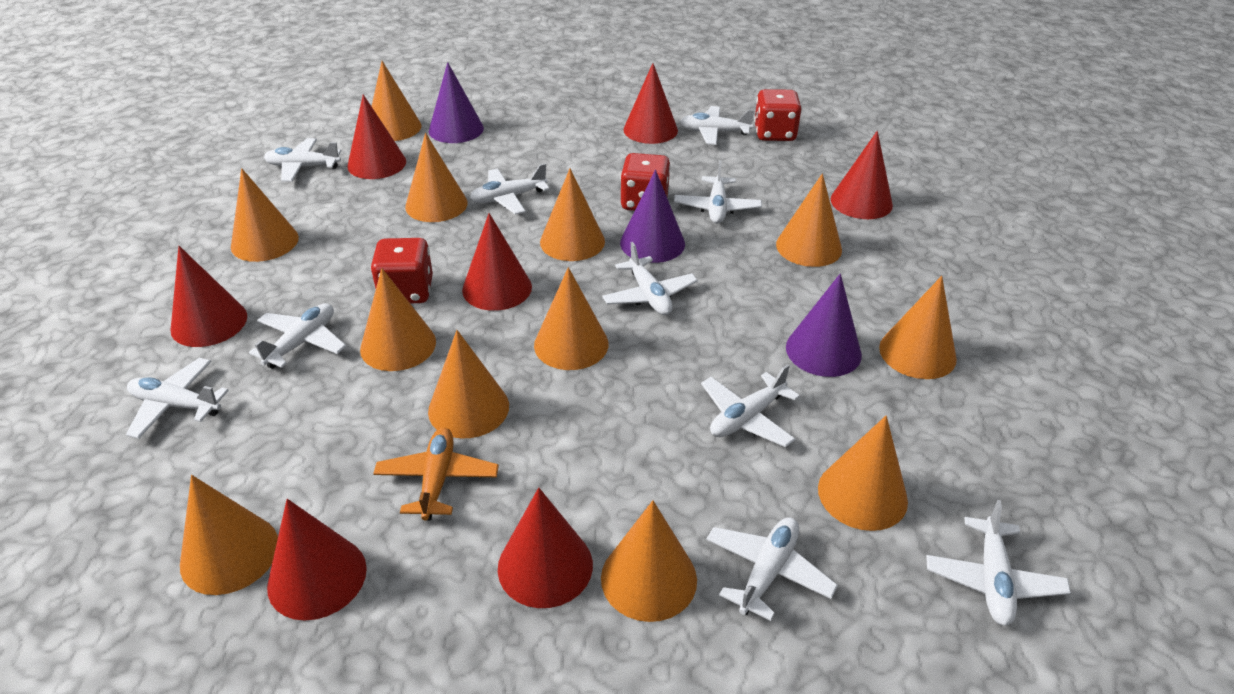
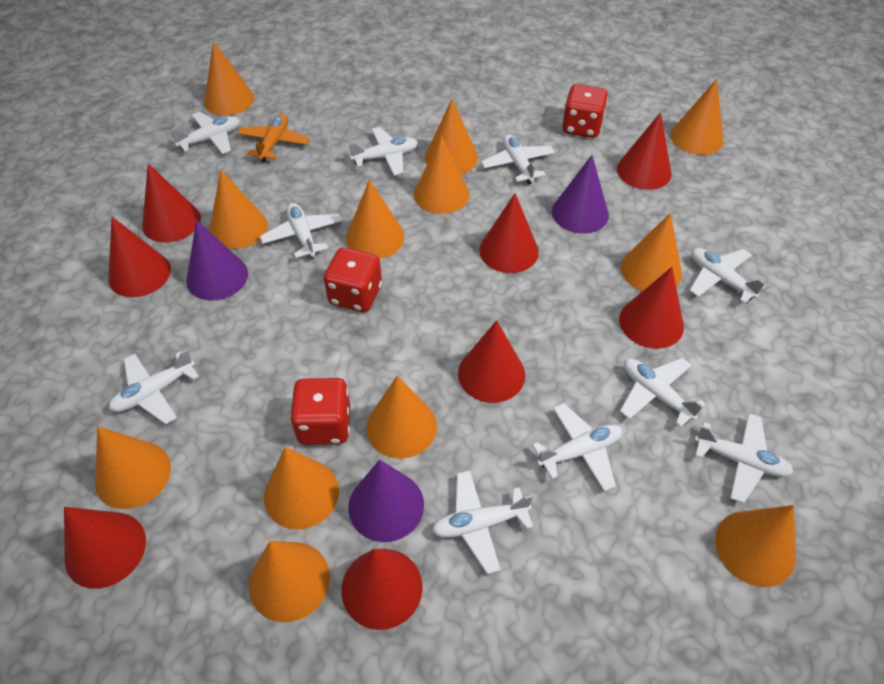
red cone: 7 -> 8

